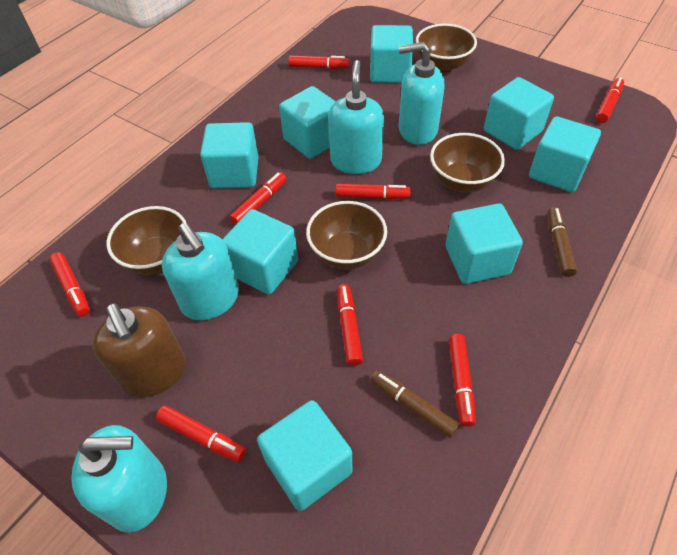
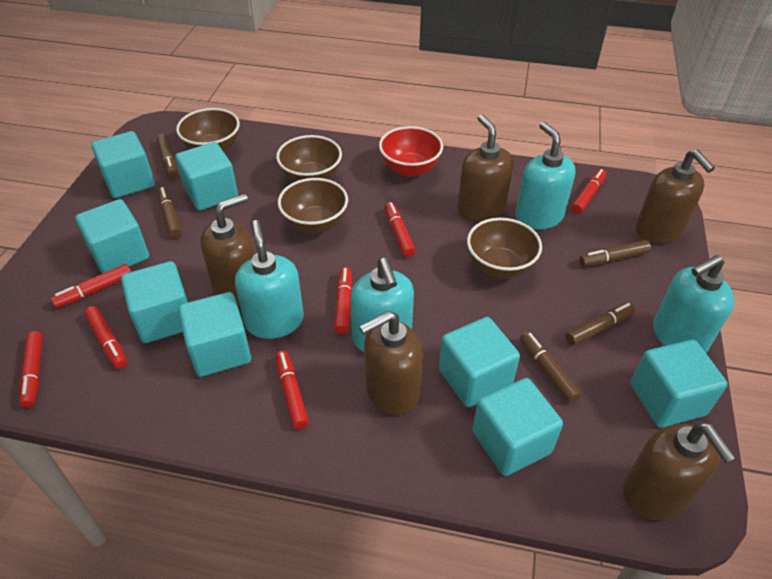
brown marker: 2 -> 5
brown soap dispenser: 1 -> 5
red bowl: 0 -> 1
red marker: 8 -> 7

